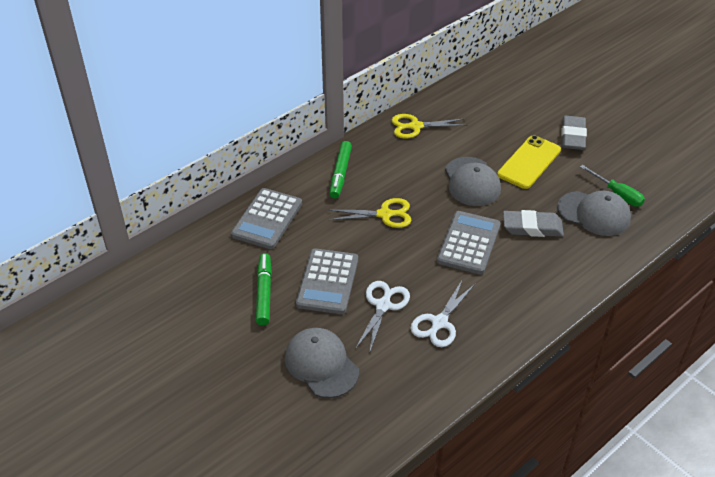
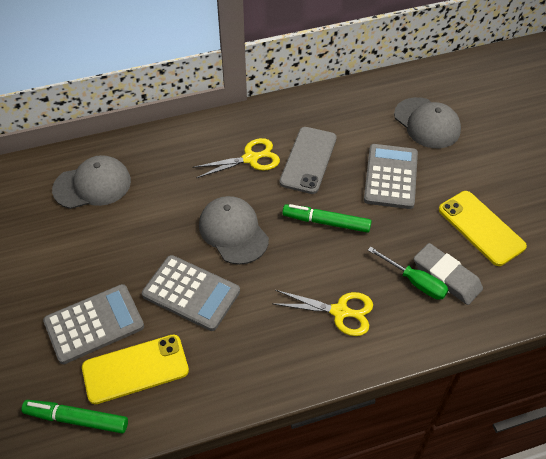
grey eraser: 2 -> 1
grey phone: 0 -> 1
white scissors: 2 -> 0
yellow phone: 1 -> 2

